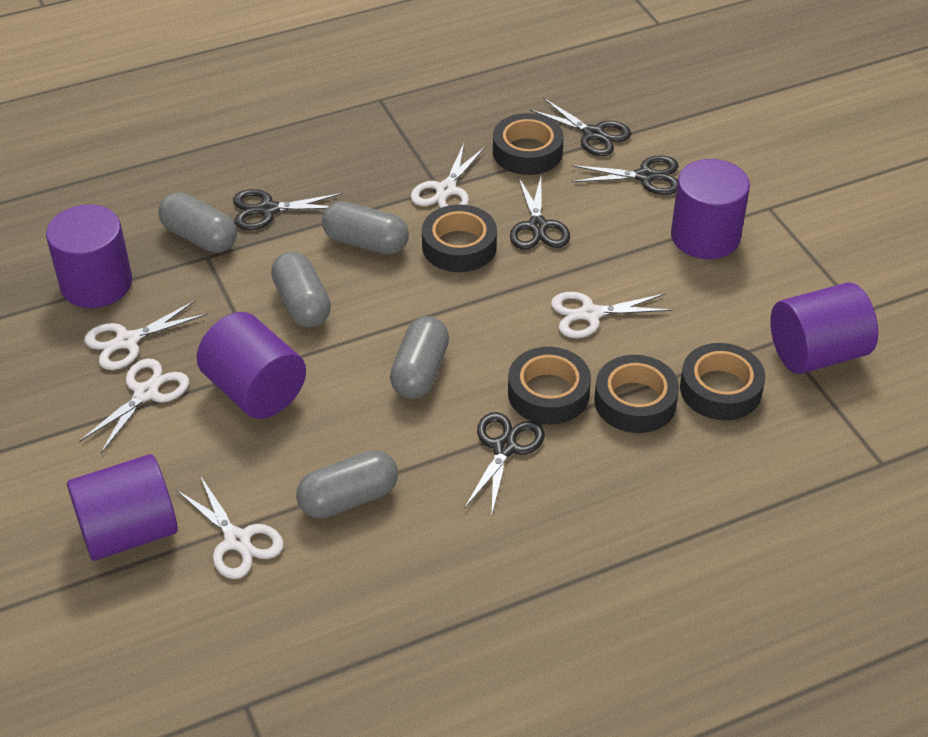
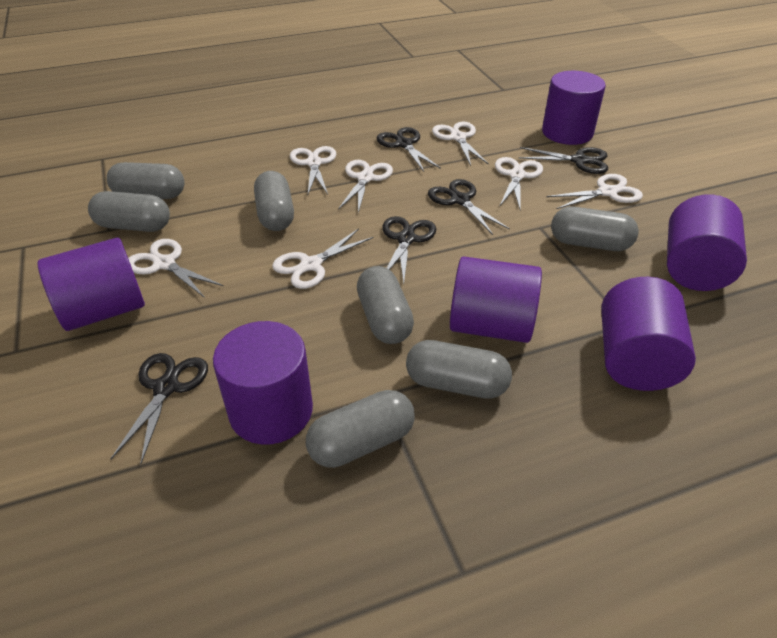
black tape: 5 -> 0
grey capsule: 5 -> 7
purple cylinder: 5 -> 6
white scissors: 5 -> 7

